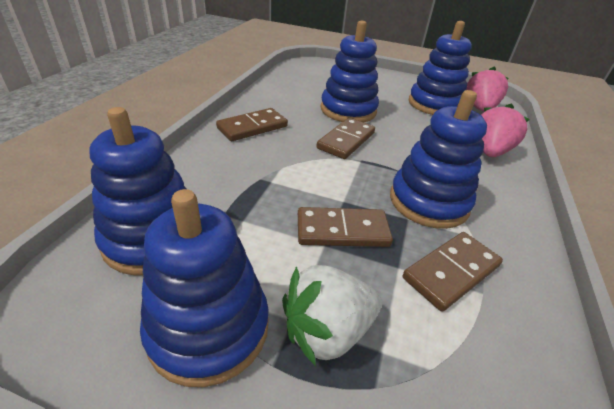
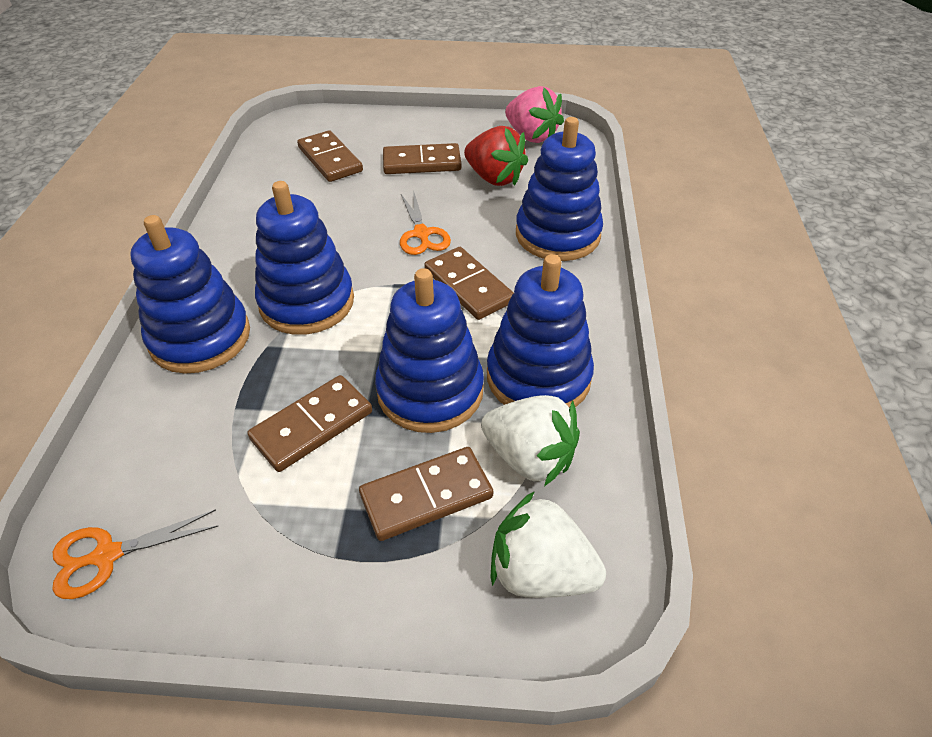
brown domino: 4 -> 5
orange scissors: 0 -> 2
pink strawberry: 2 -> 1
red strawberry: 0 -> 1
white strawberry: 1 -> 2

